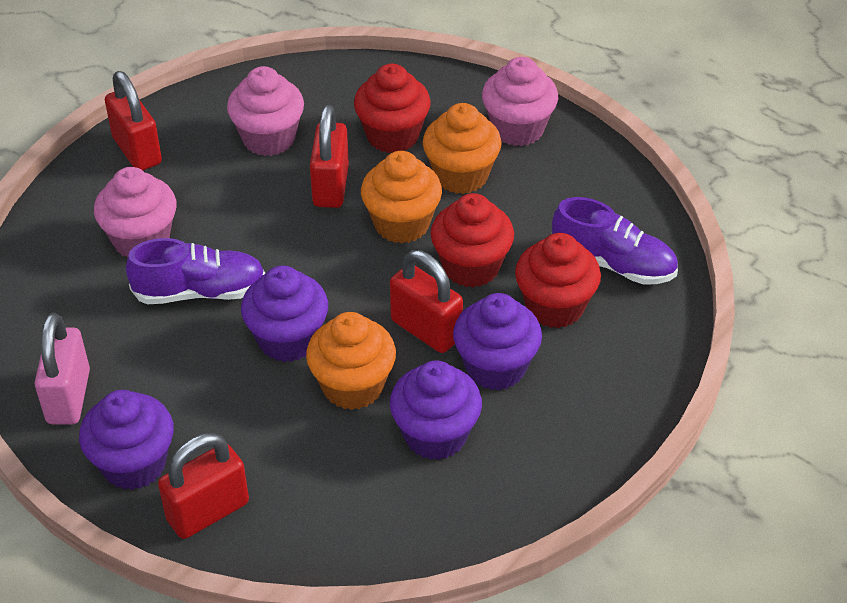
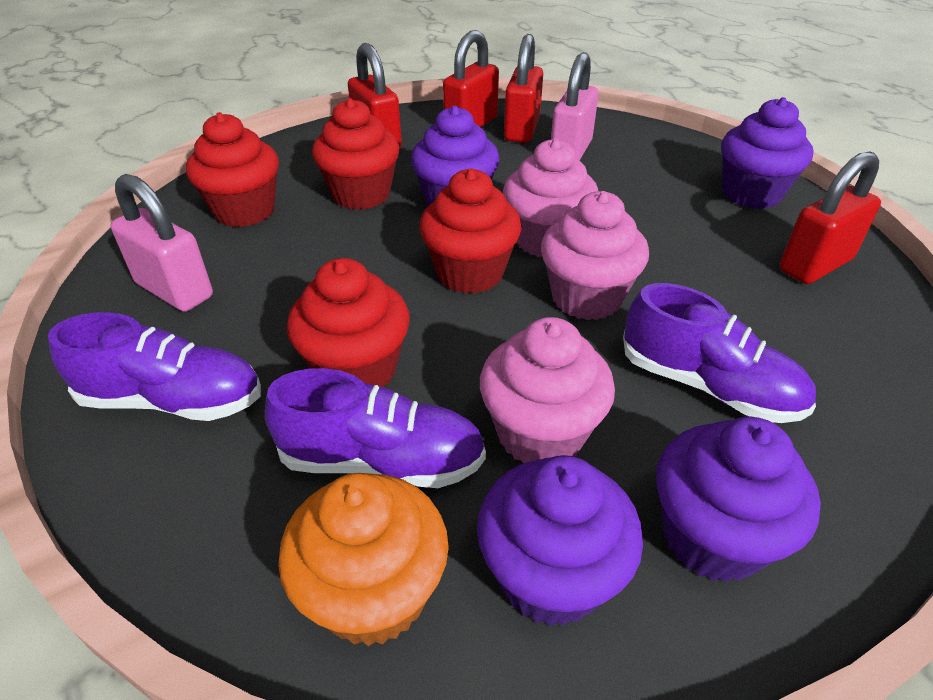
orange cupcake: 3 -> 1
pink padlock: 1 -> 2
purple shoe: 2 -> 3
red cupcake: 3 -> 4

